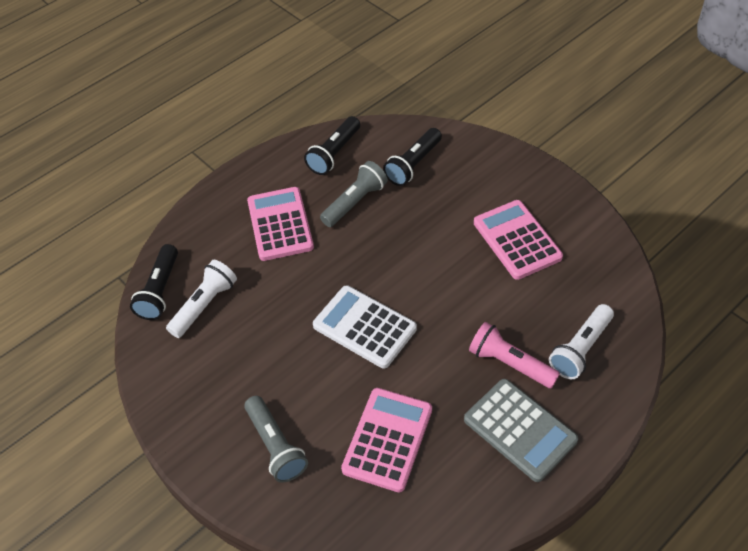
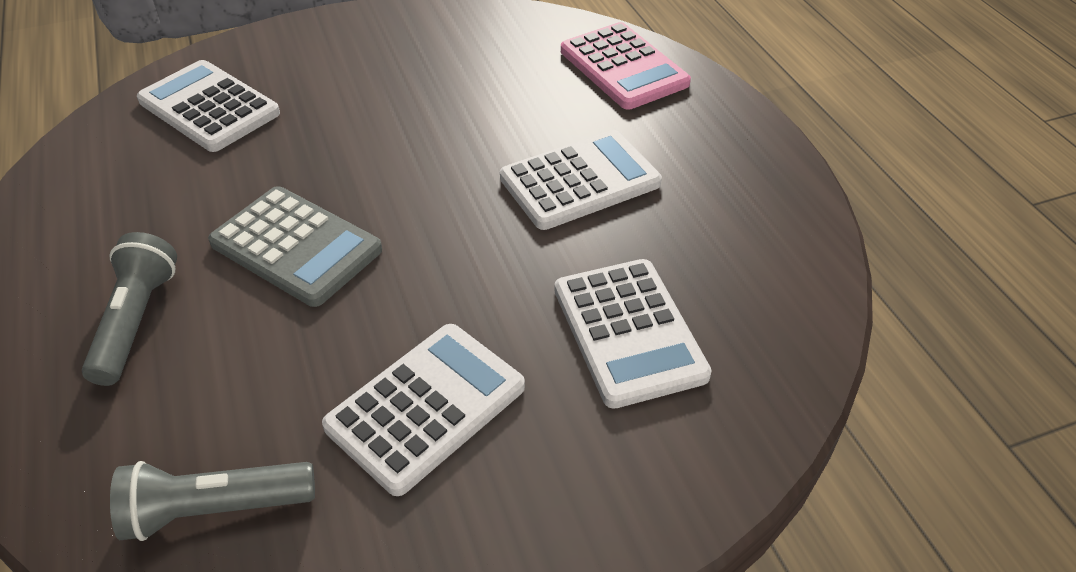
black flashlight: 3 -> 0
pink calculator: 3 -> 1
pink flashlight: 1 -> 0
white calculator: 1 -> 4
white flashlight: 2 -> 0

